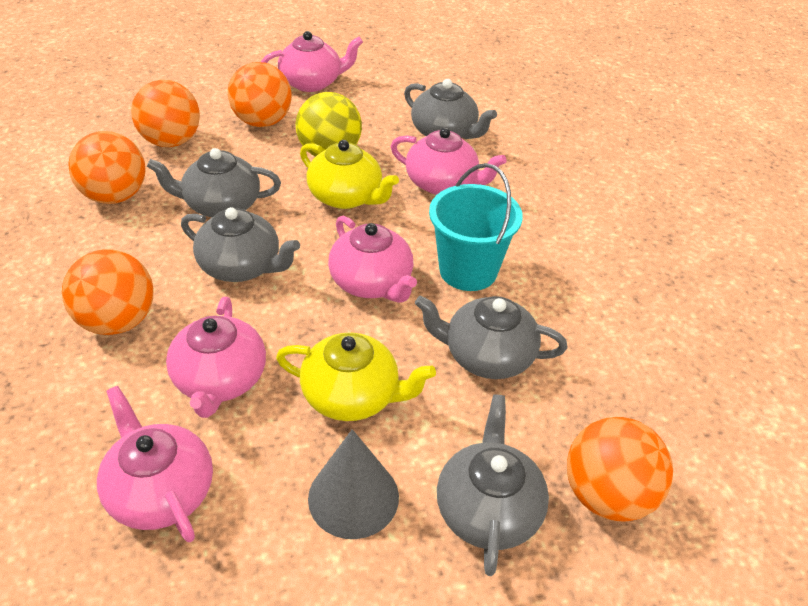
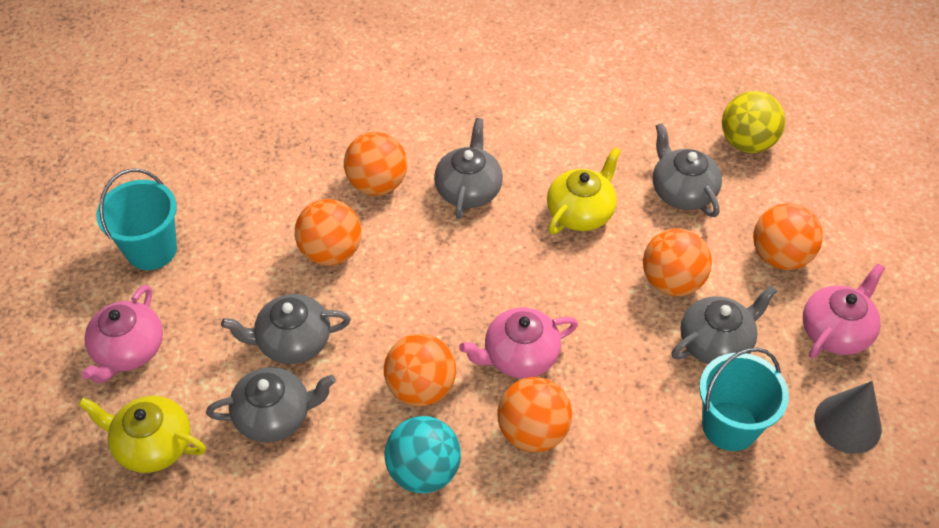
orange ball: 5 -> 6
pink teapot: 5 -> 3
turquoise ball: 0 -> 1
turquoise bucket: 1 -> 2

